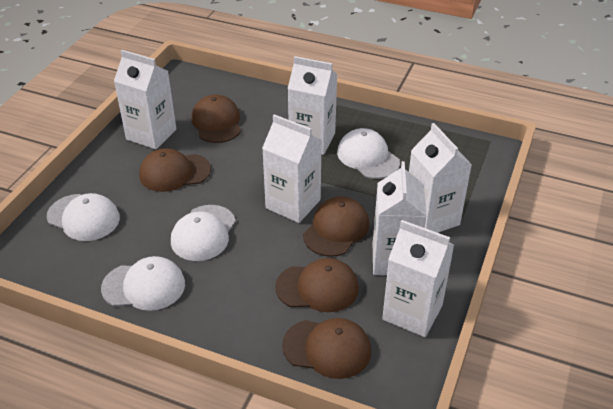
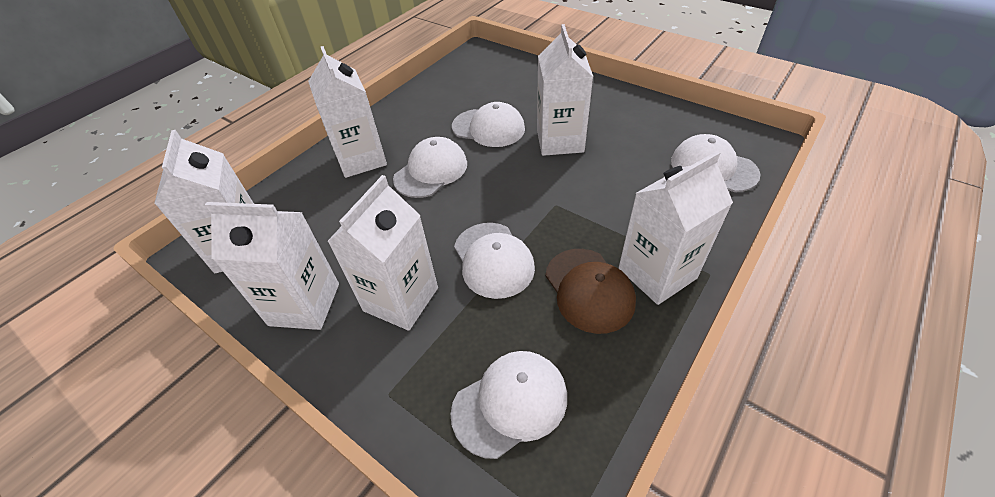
brown cap: 5 -> 1
white cap: 4 -> 5

